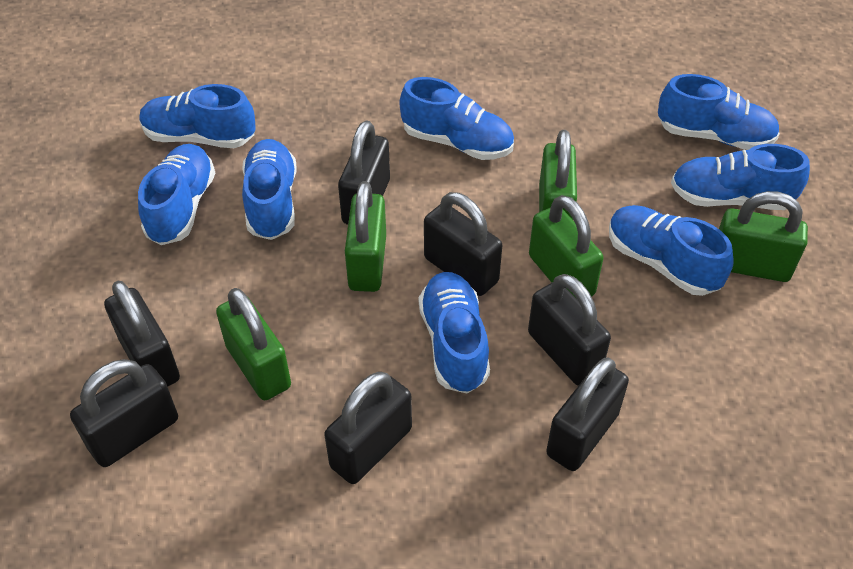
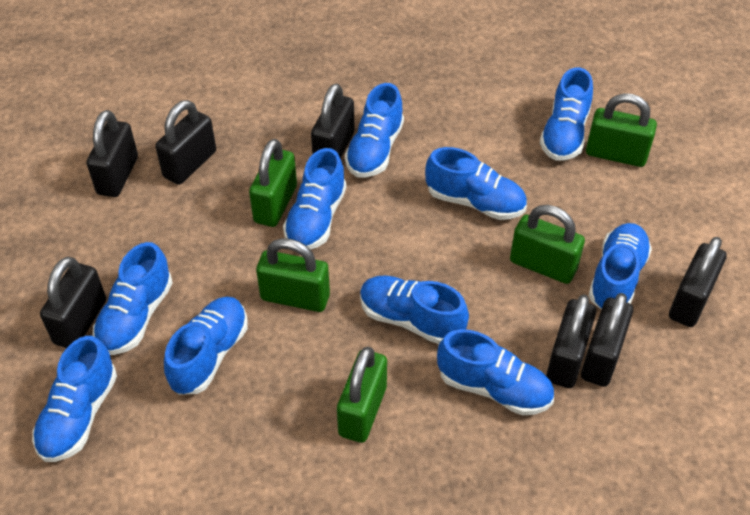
blue shoe: 8 -> 10

